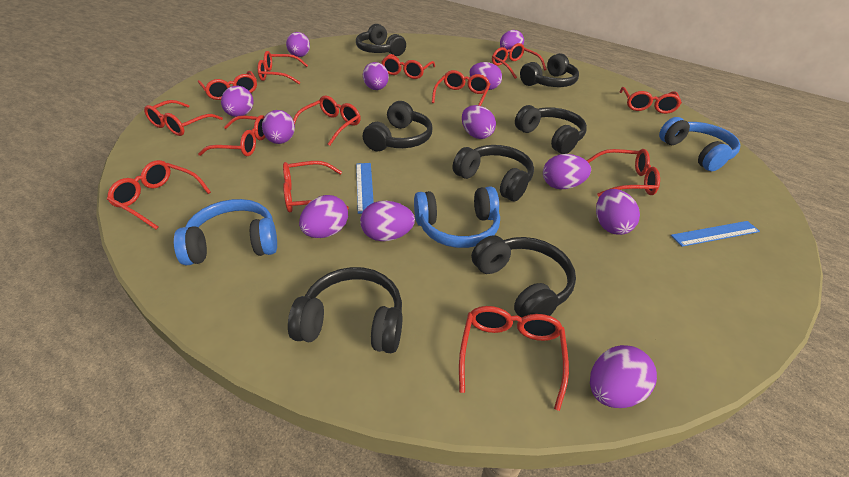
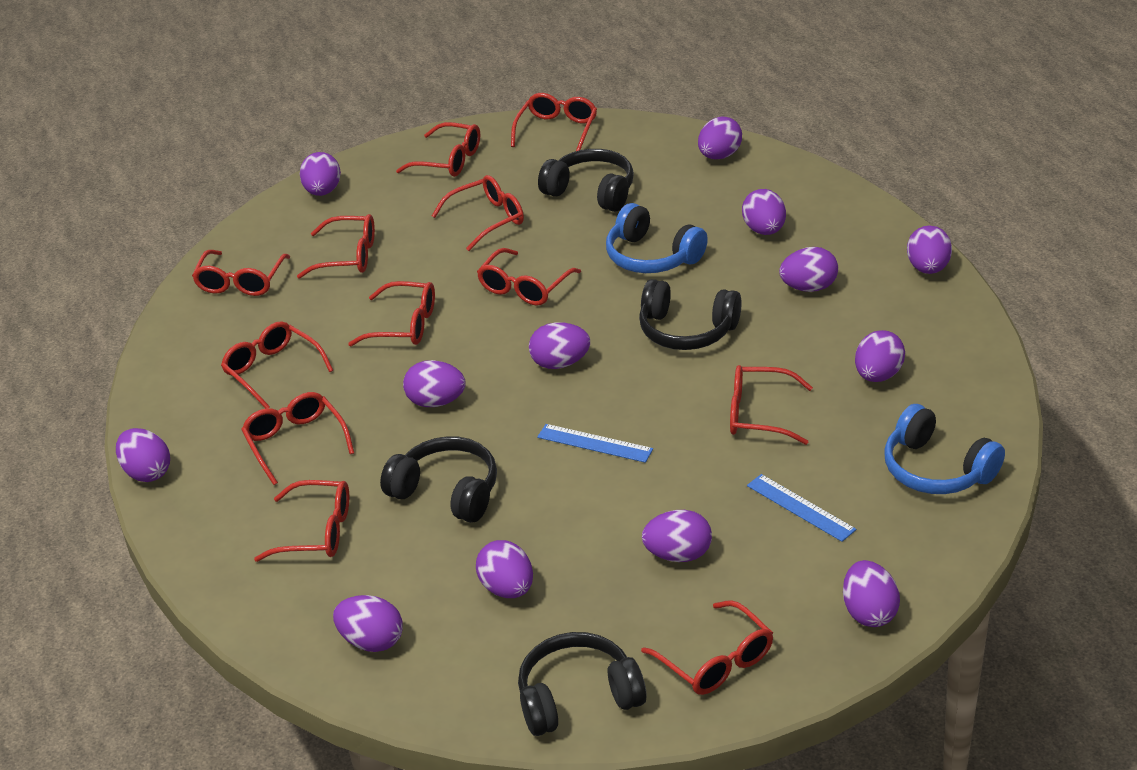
black headphones: 7 -> 4
blue headphones: 3 -> 2
purple egg: 12 -> 13
red glasses: 13 -> 12

